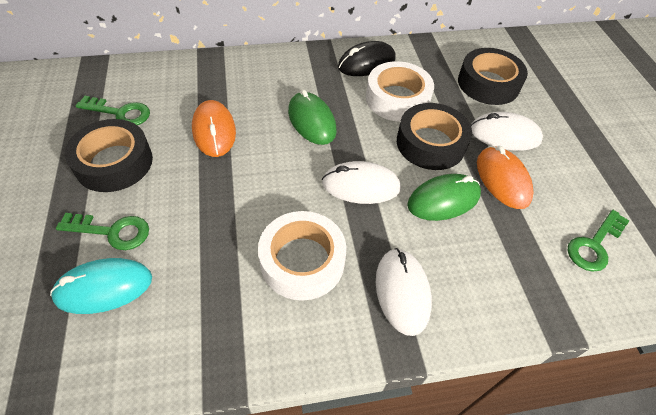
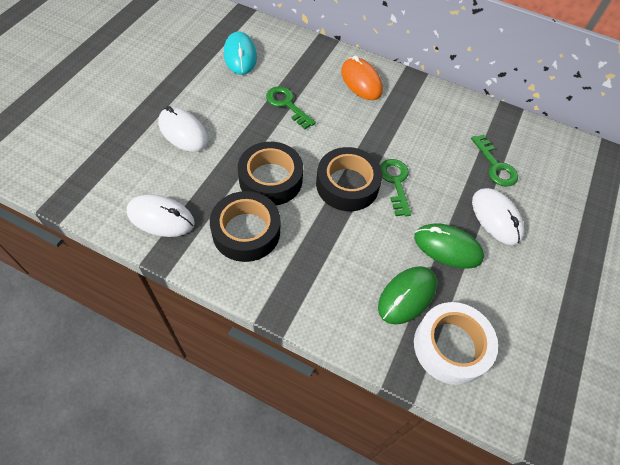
black mouse: 1 -> 0
orange mouse: 2 -> 1
white tape: 2 -> 1

